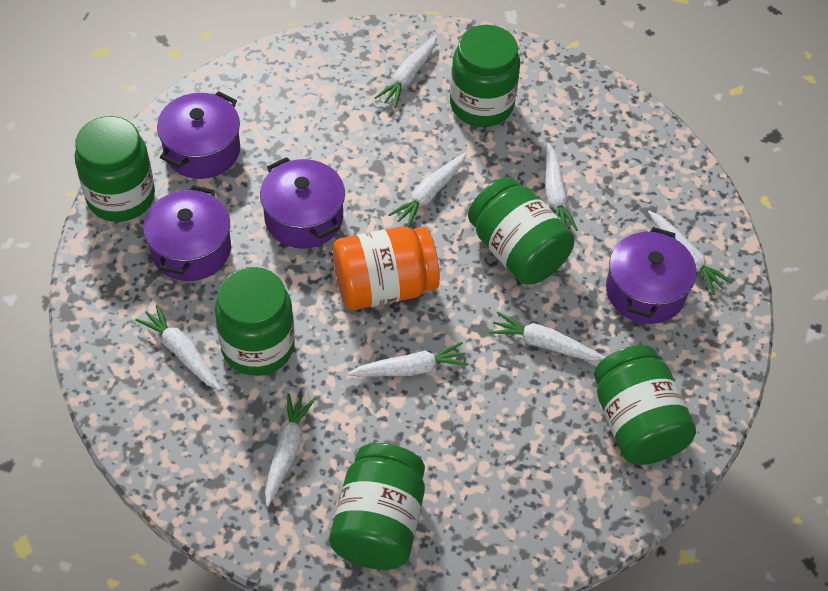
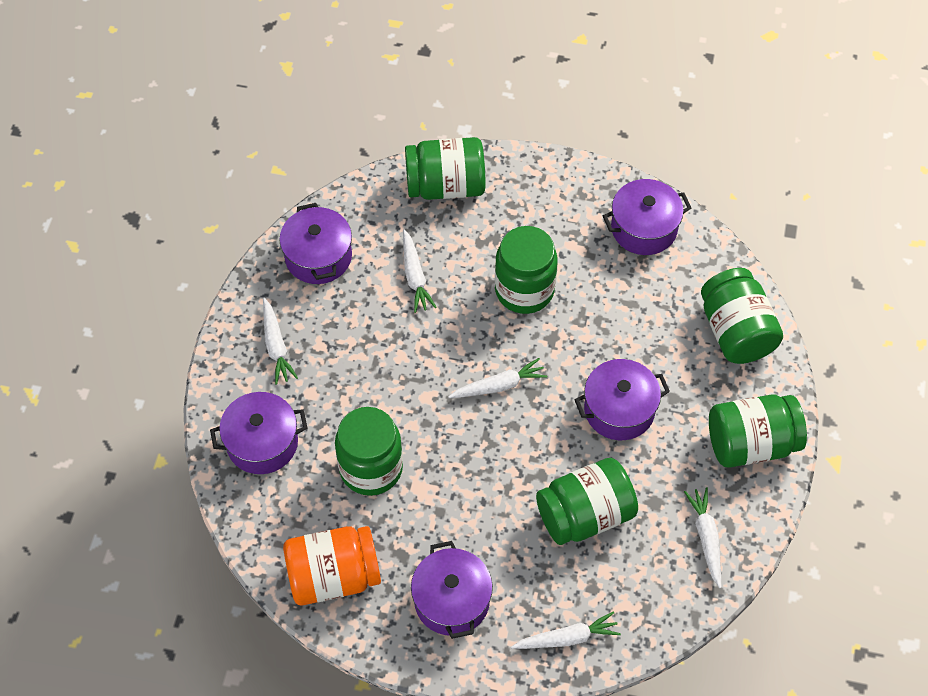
purple pot: 4 -> 5
white carrot: 8 -> 5

